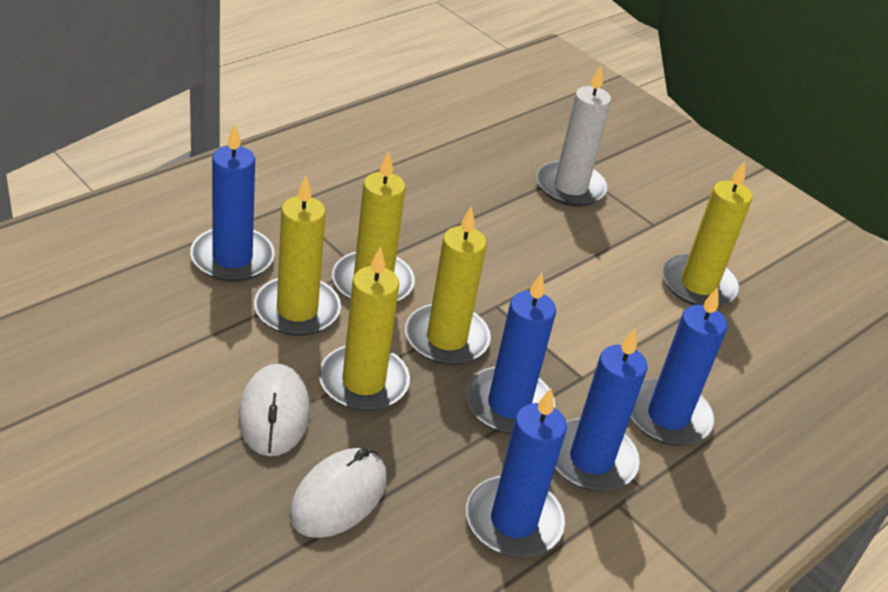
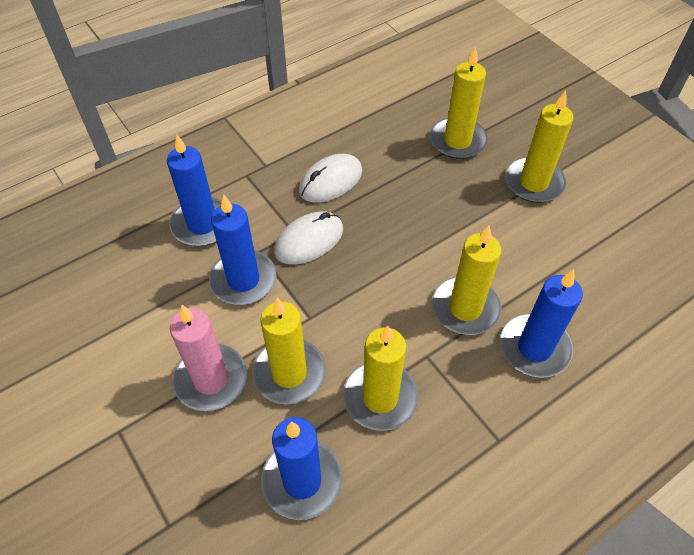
blue candle: 5 -> 4
pink candle: 0 -> 1
white candle: 1 -> 0

